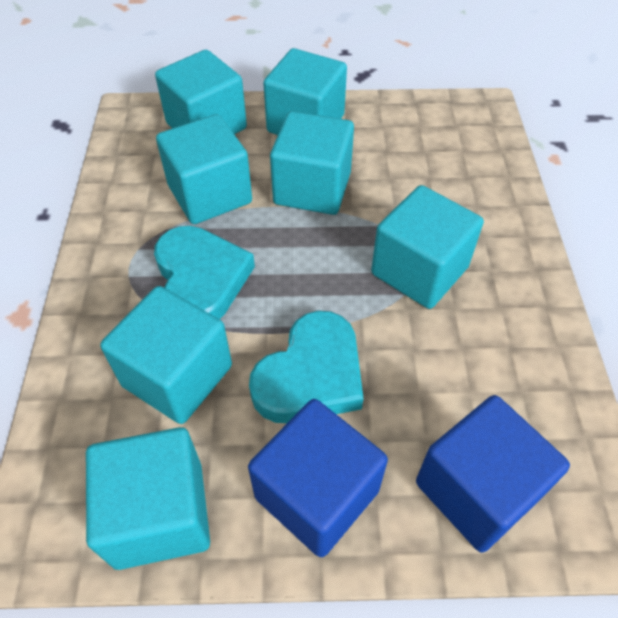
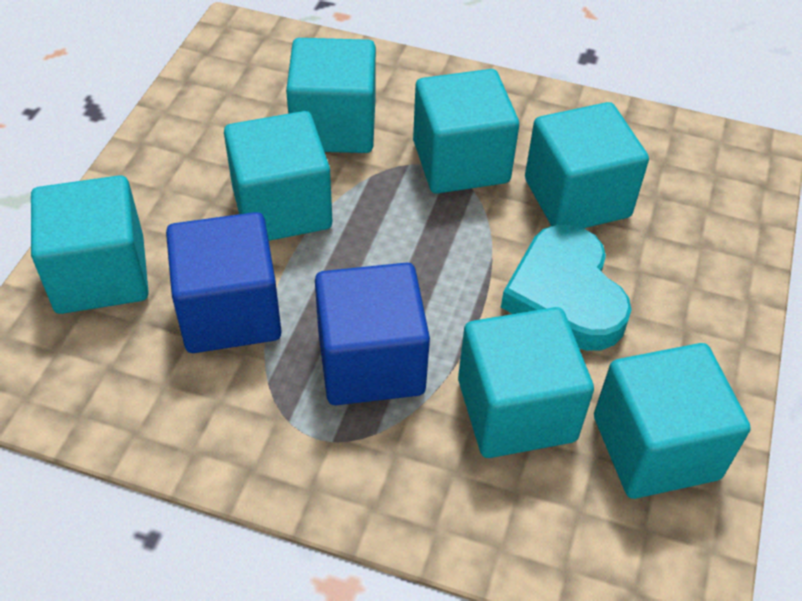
turquoise heart: 2 -> 1

